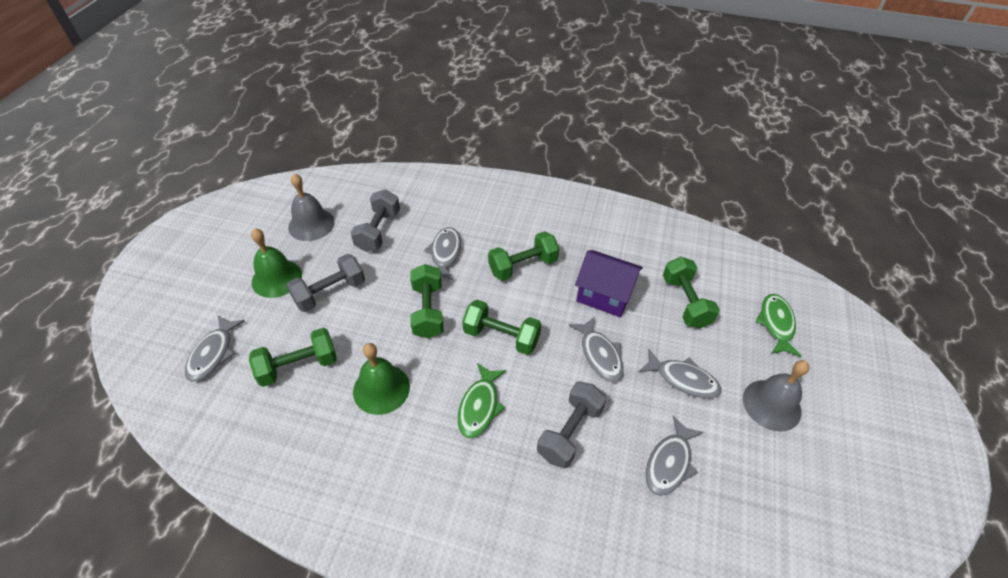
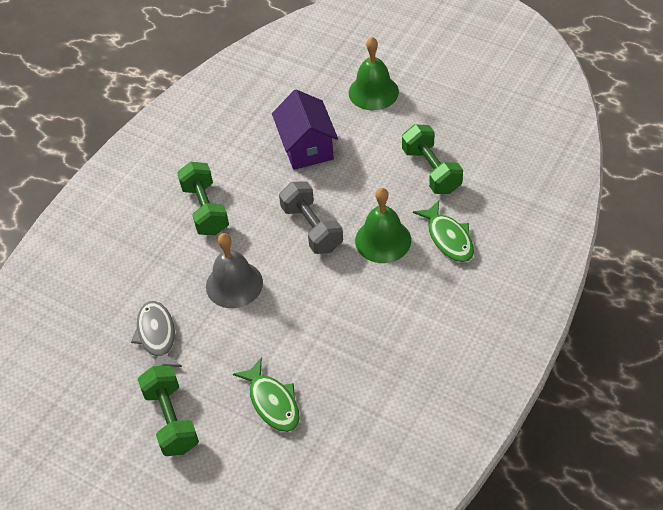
green dumbbell: 5 -> 3
grey bell: 2 -> 1
grey dumbbell: 3 -> 1
grey fish: 5 -> 1

